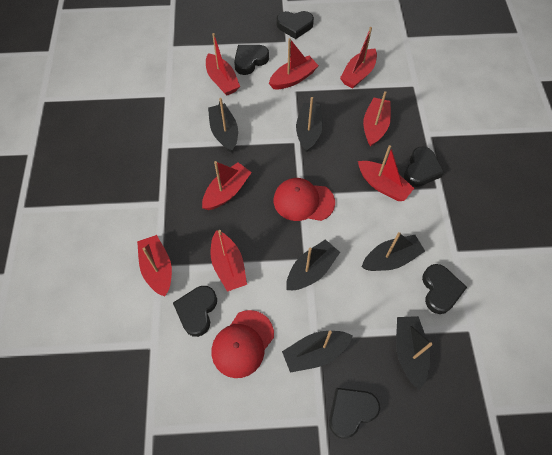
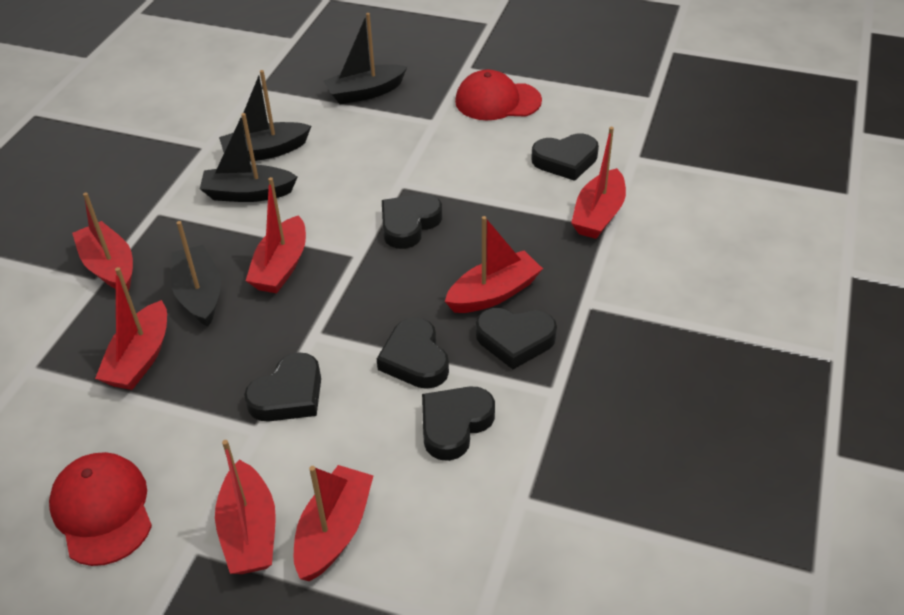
black boat: 6 -> 4
red boat: 8 -> 7

